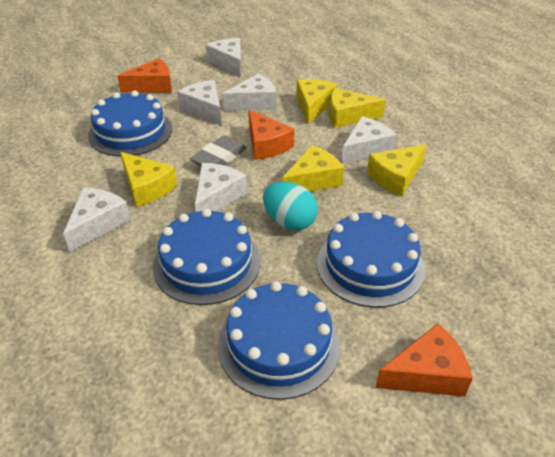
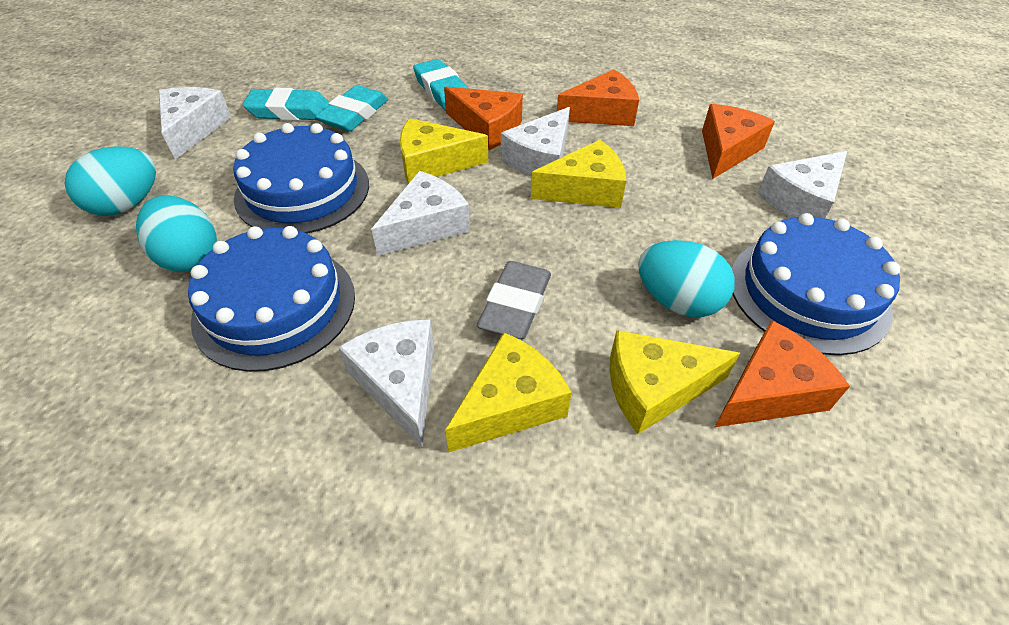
blue cake: 4 -> 3
orange cheese: 3 -> 4
turquoise egg: 1 -> 3
turquoise eraser: 0 -> 3
white cheese: 6 -> 5
yellow cheese: 5 -> 4

